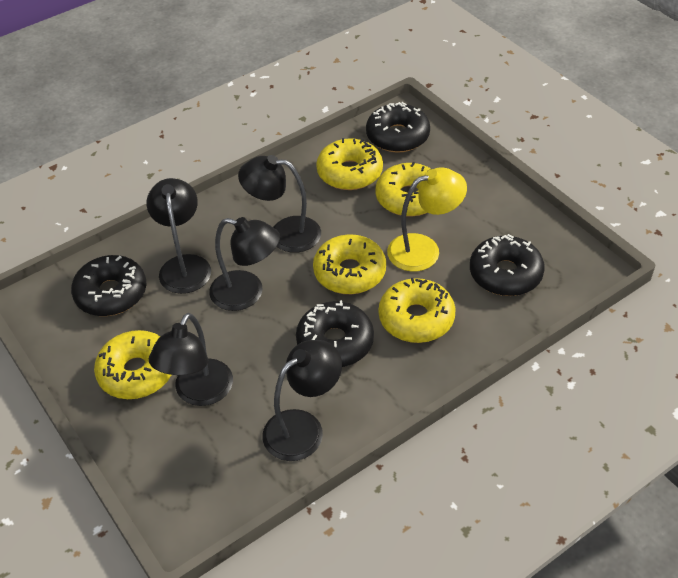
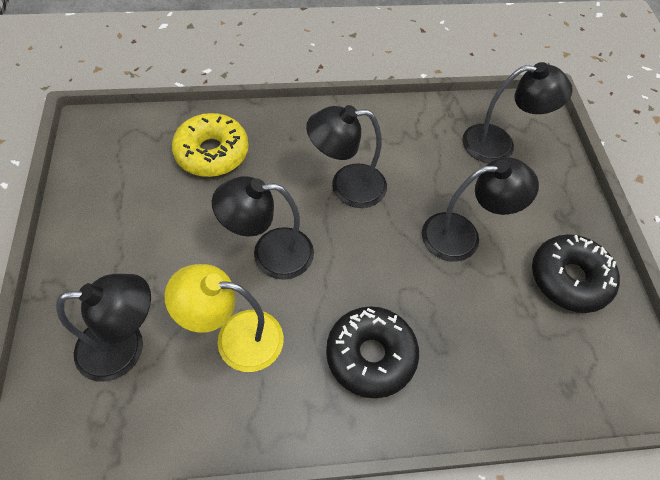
black donut: 4 -> 2
yellow donut: 5 -> 1

